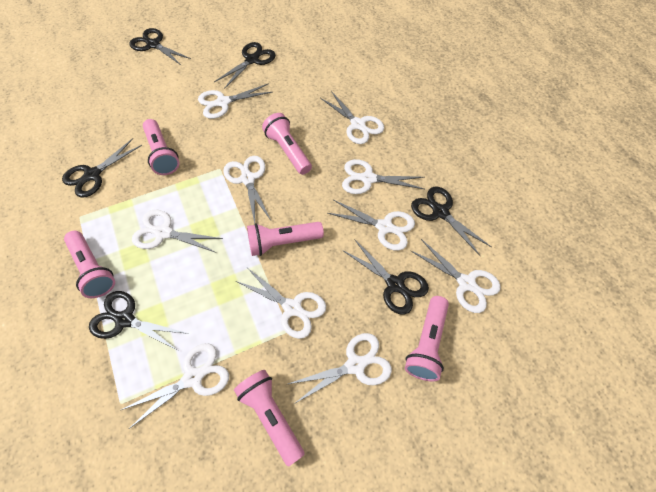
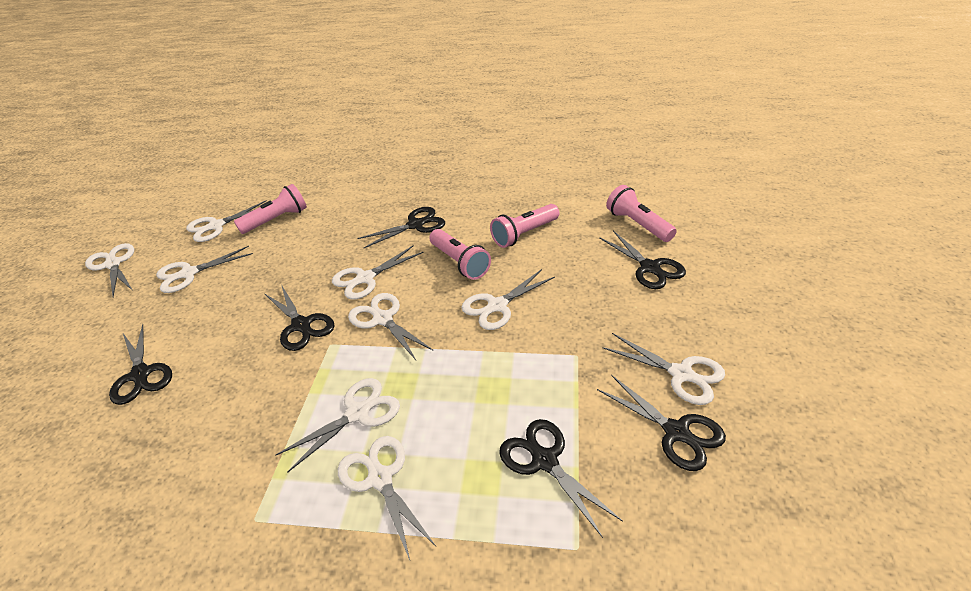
pink flashlight: 6 -> 4
white scissors: 10 -> 9

